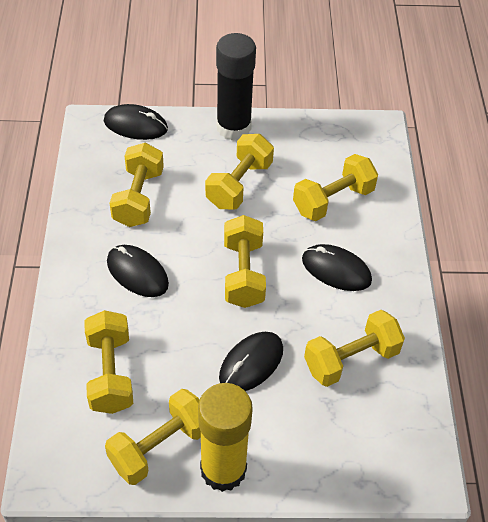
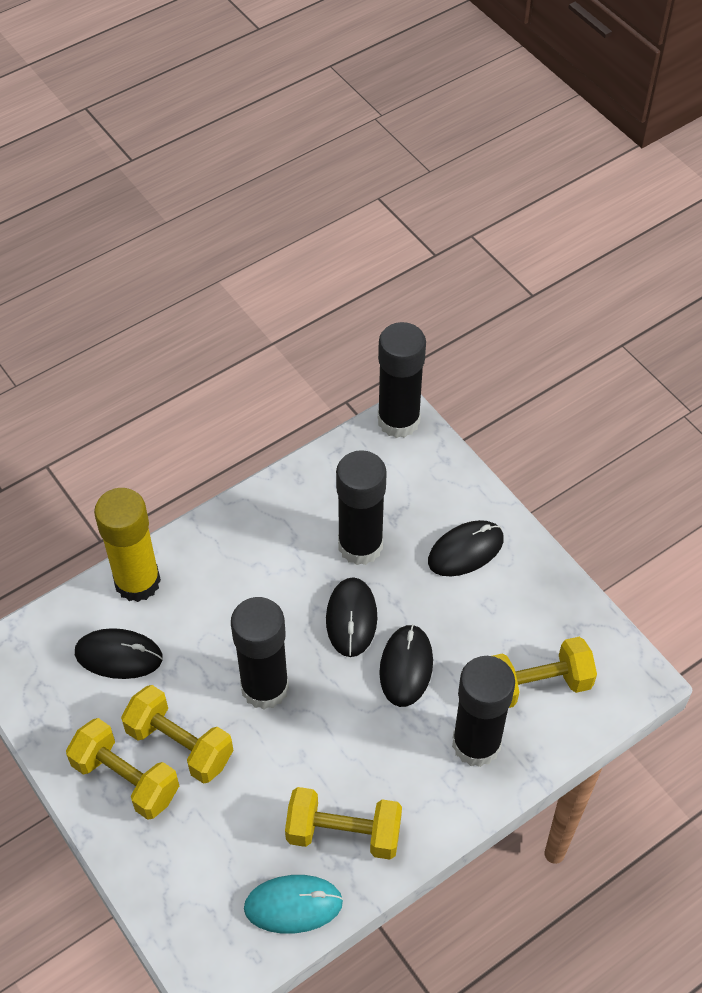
black glue stick: 1 -> 4
turquoise mouse: 0 -> 1
yellow dumbbell: 7 -> 4

